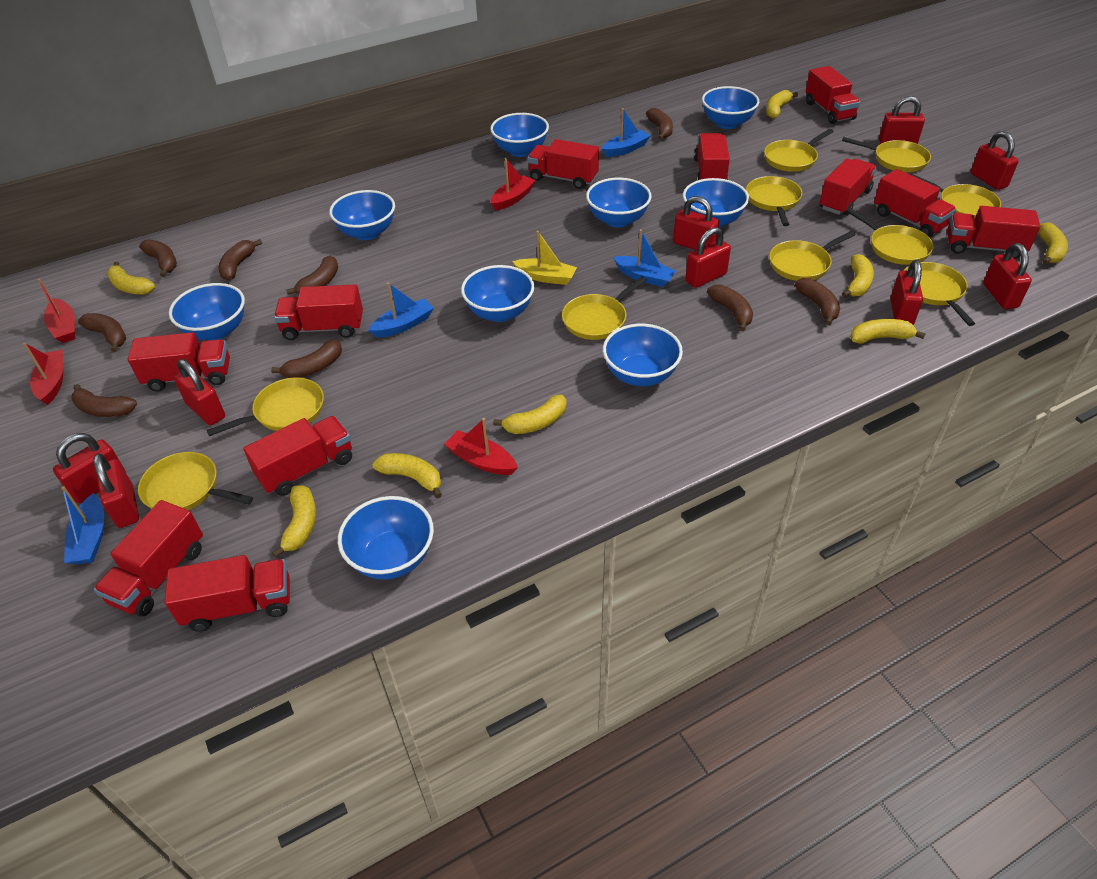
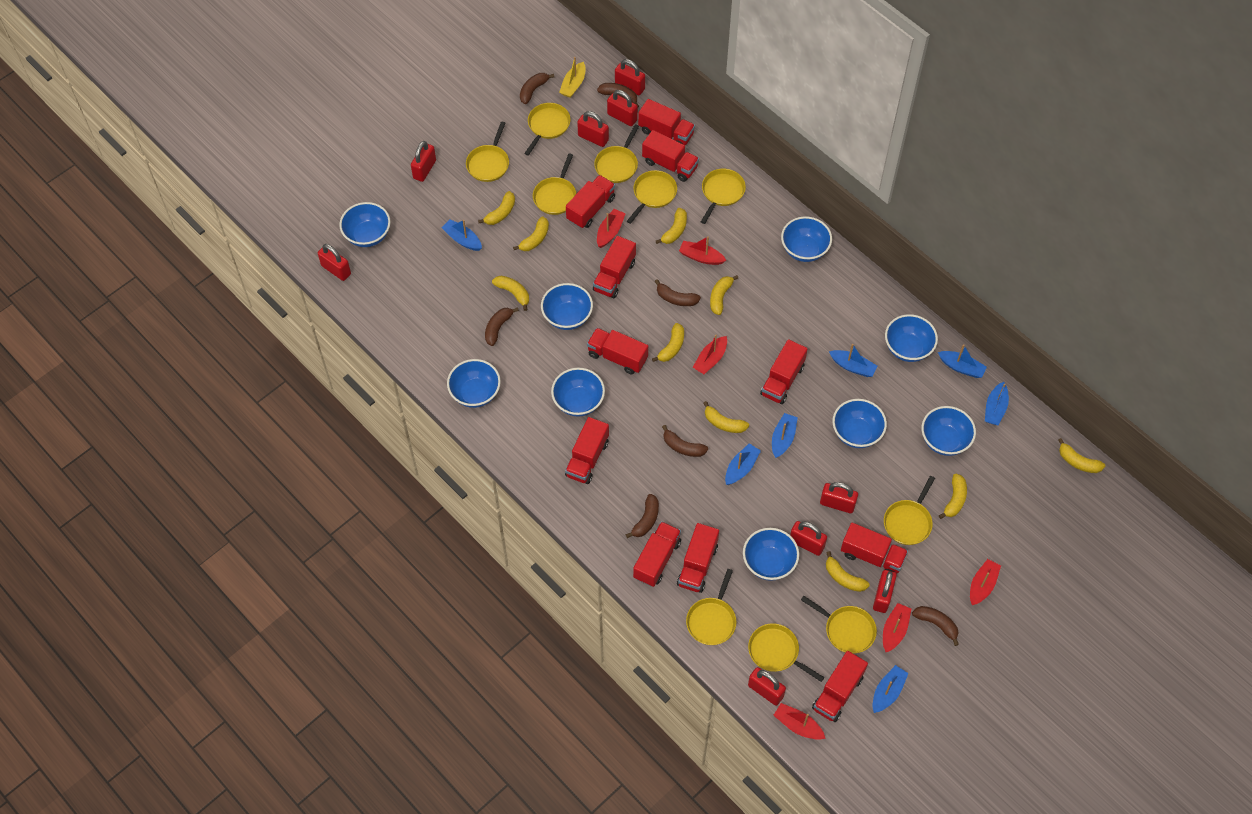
blue boat: 4 -> 7
brown banana: 9 -> 7
red boat: 4 -> 6
yellow banana: 8 -> 10

